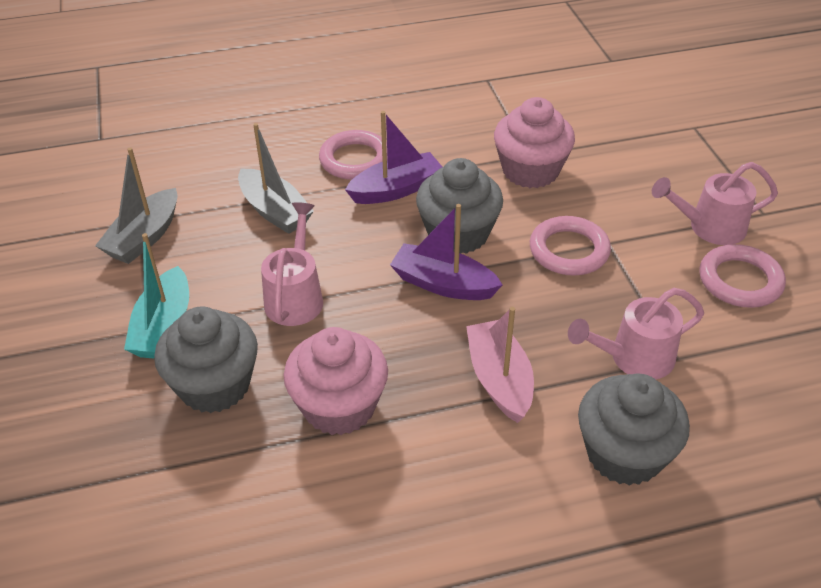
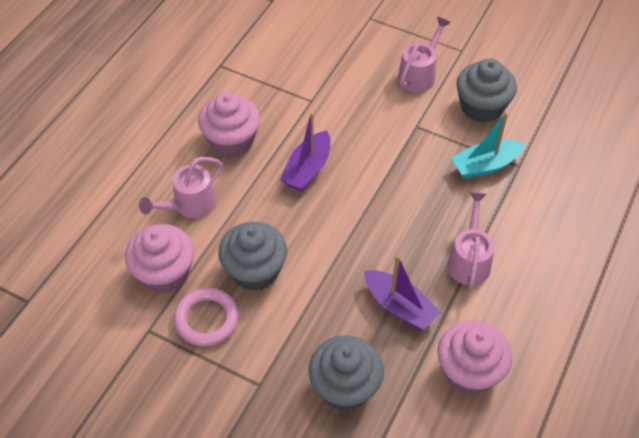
grey boat: 2 -> 0
pink boat: 1 -> 0
pink cupcake: 2 -> 3
pink ring: 3 -> 1

